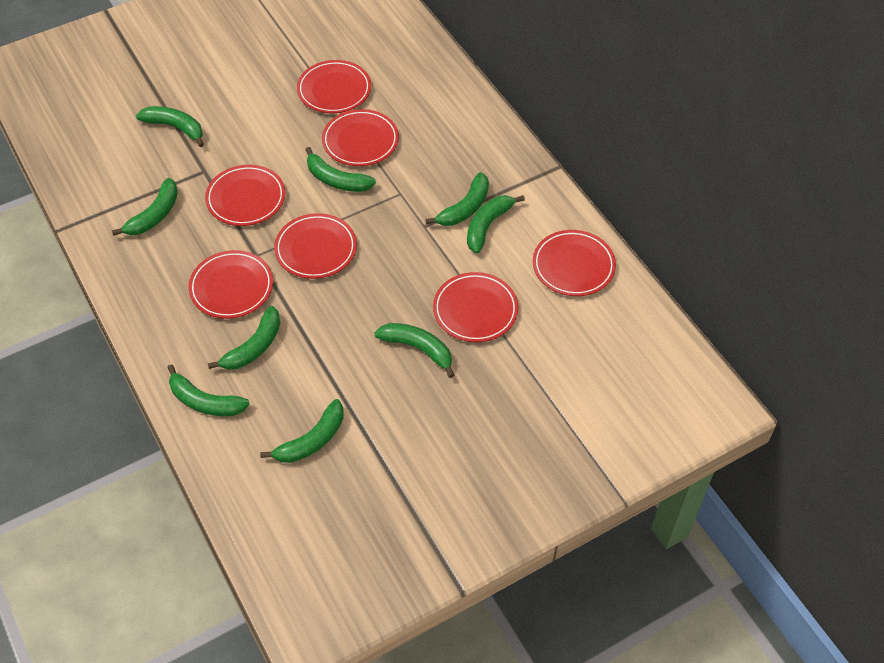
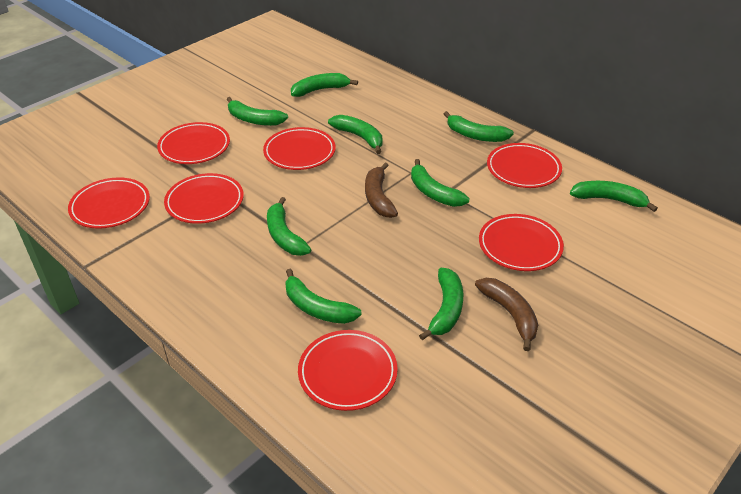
brown banana: 0 -> 2

